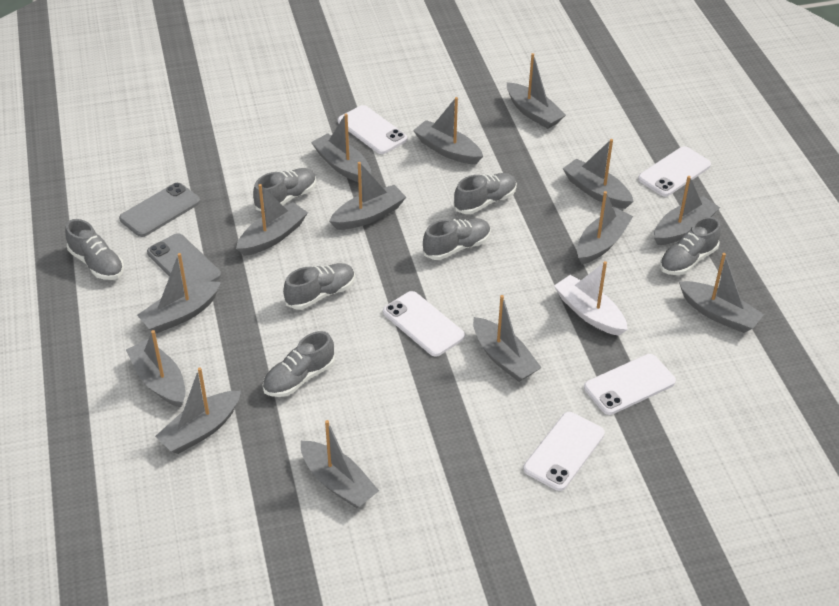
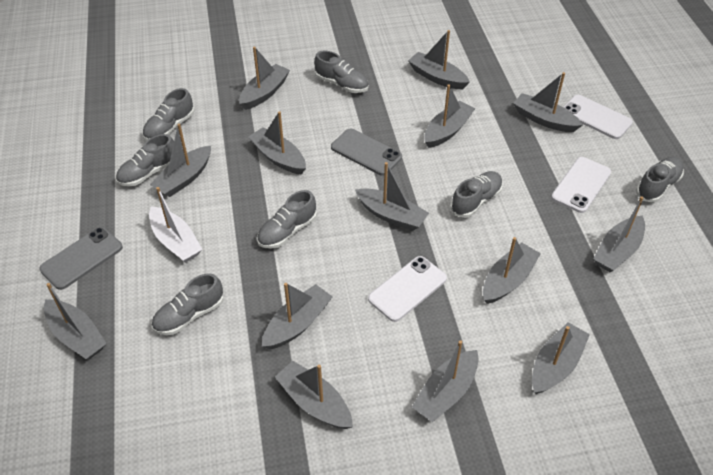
white phone: 5 -> 3

